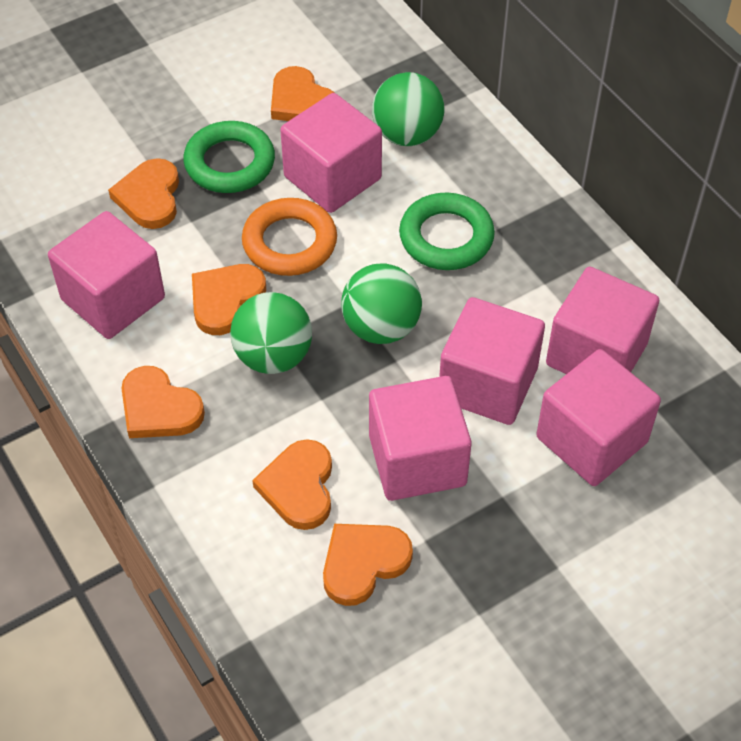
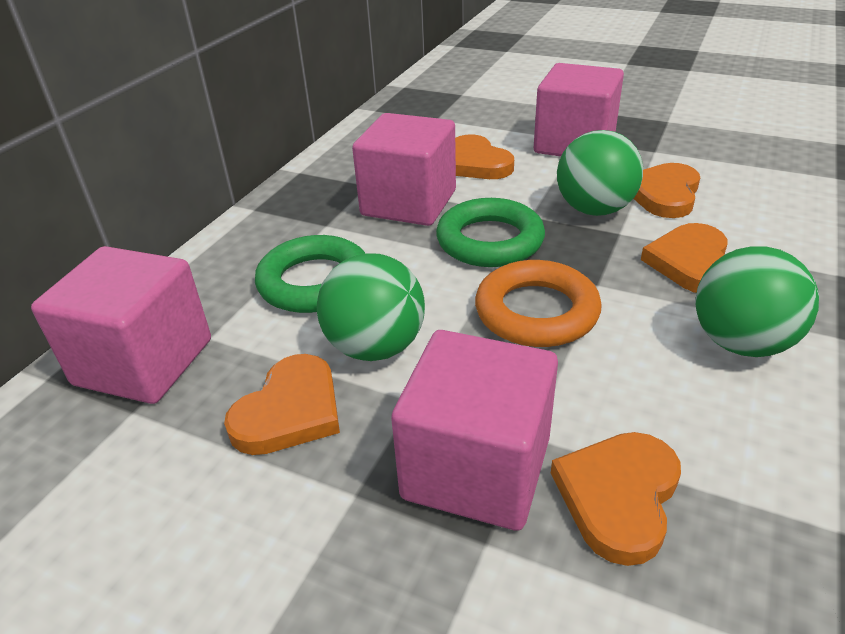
orange heart: 6 -> 5
pink cube: 6 -> 4

